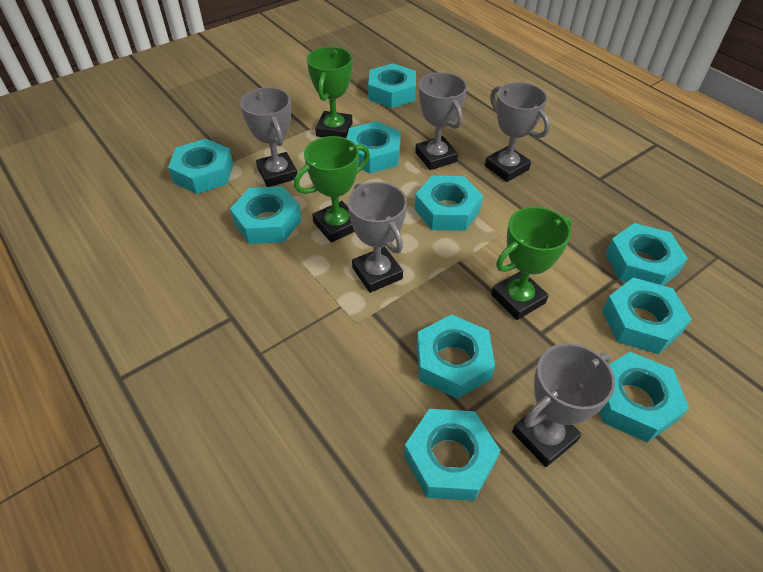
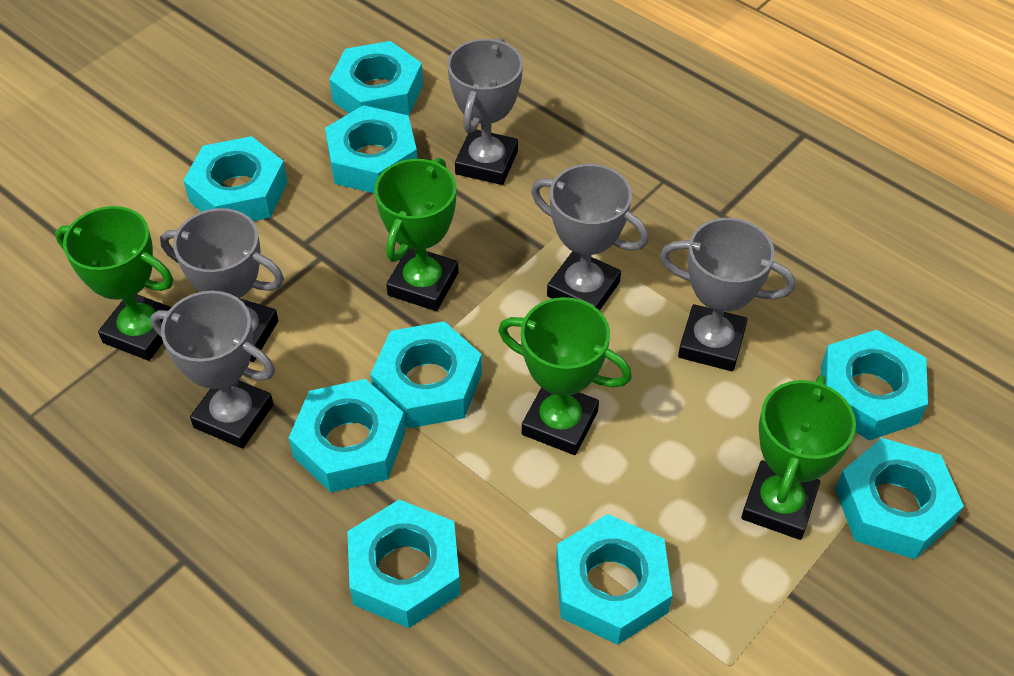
green trophy: 3 -> 4
turquoise nut: 10 -> 9

